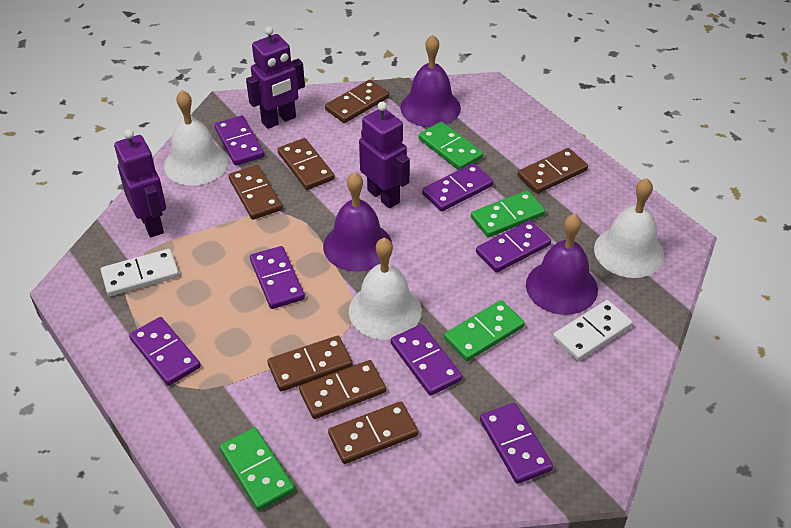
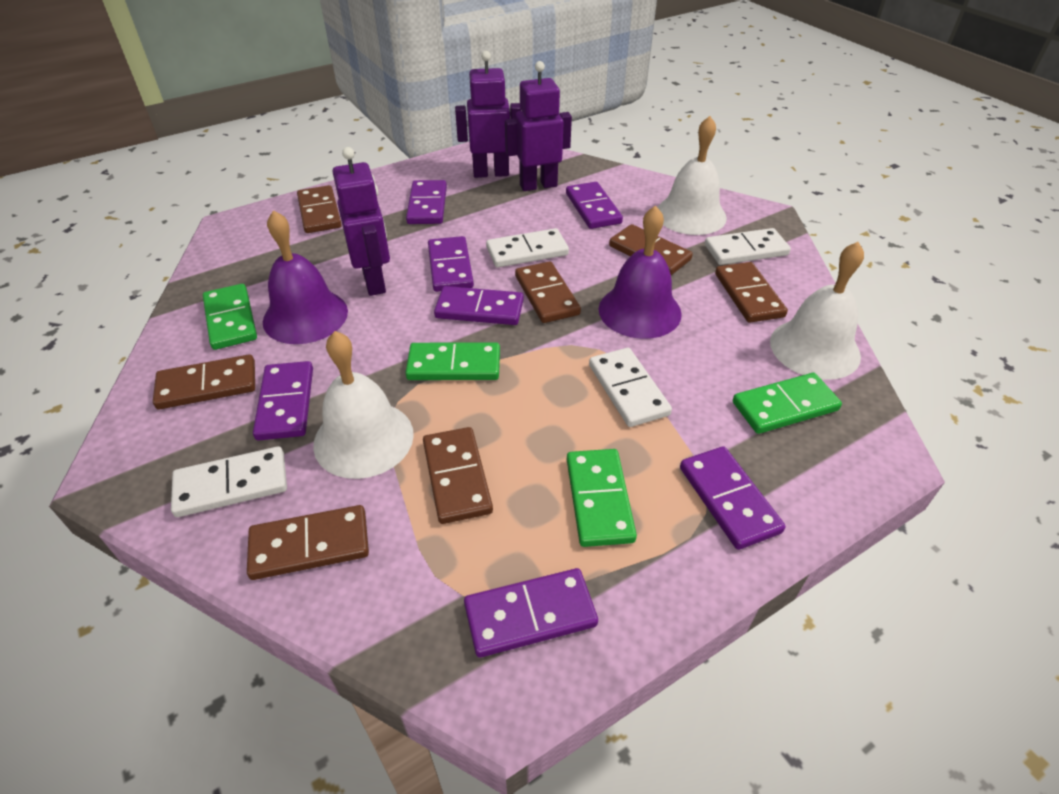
purple bell: 3 -> 2
white domino: 2 -> 4

